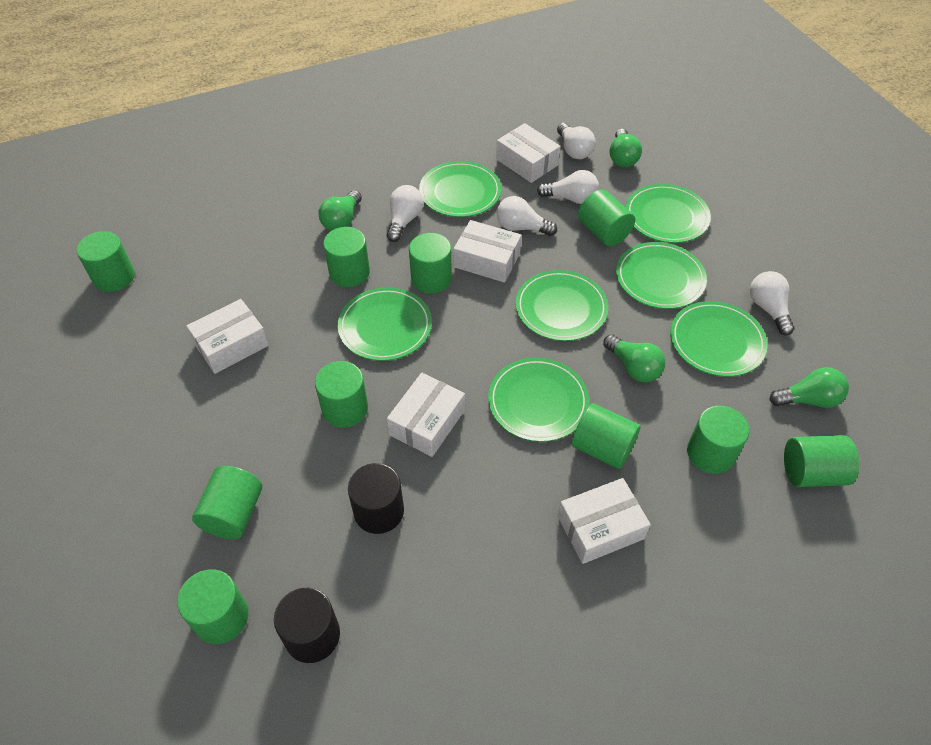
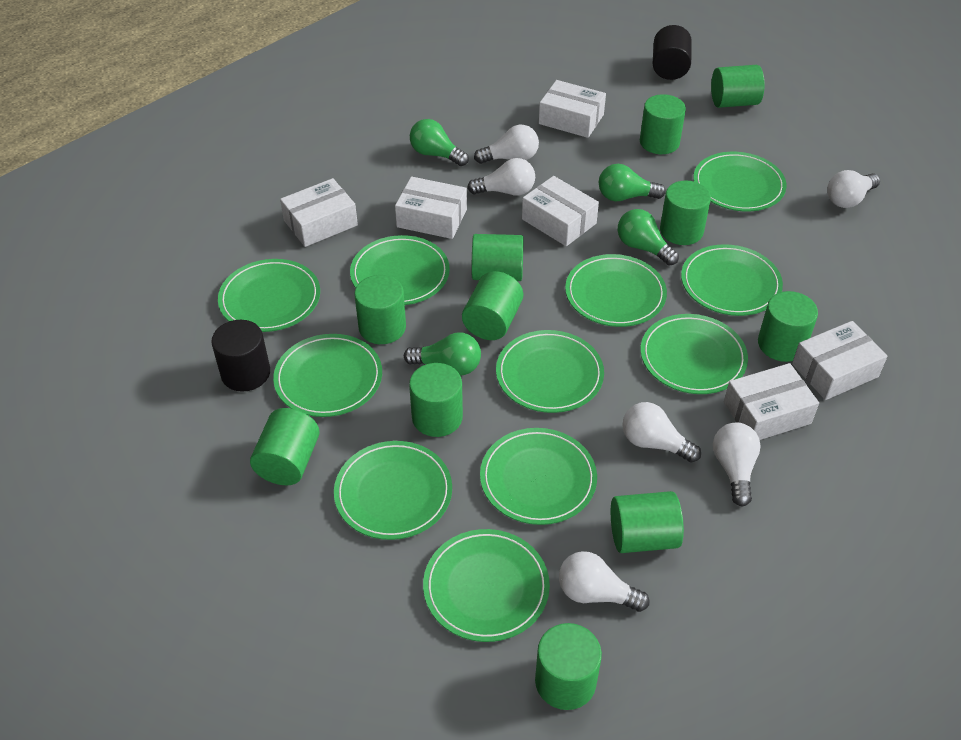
green cylinder: 10 -> 11
green plate: 7 -> 11
white box: 5 -> 6
white light bulb: 5 -> 6

